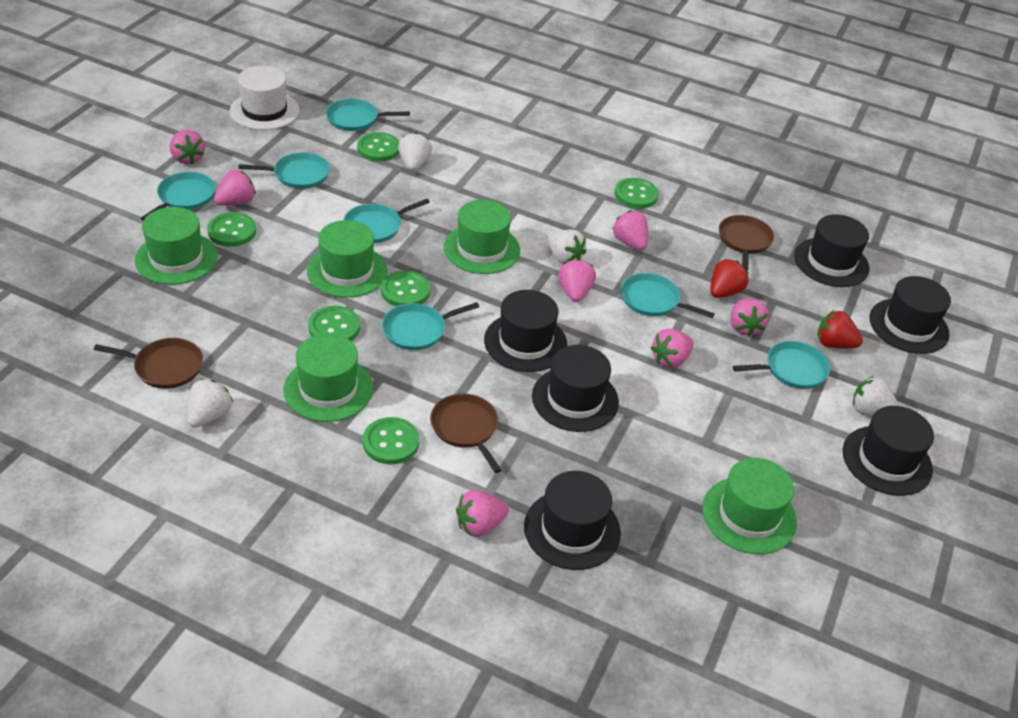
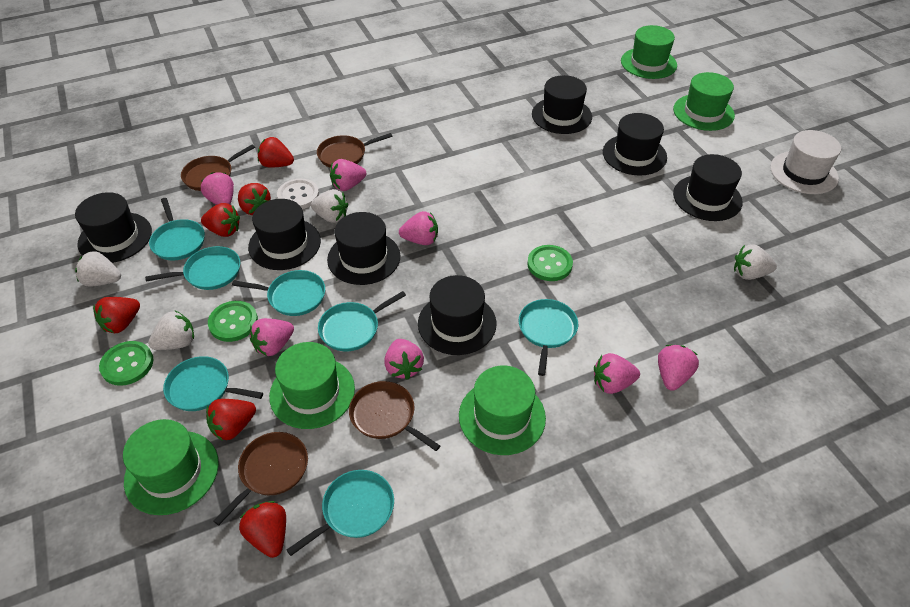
black hat: 6 -> 7
brown pan: 3 -> 4
green button: 6 -> 3
red strawberry: 2 -> 6
white button: 0 -> 1

